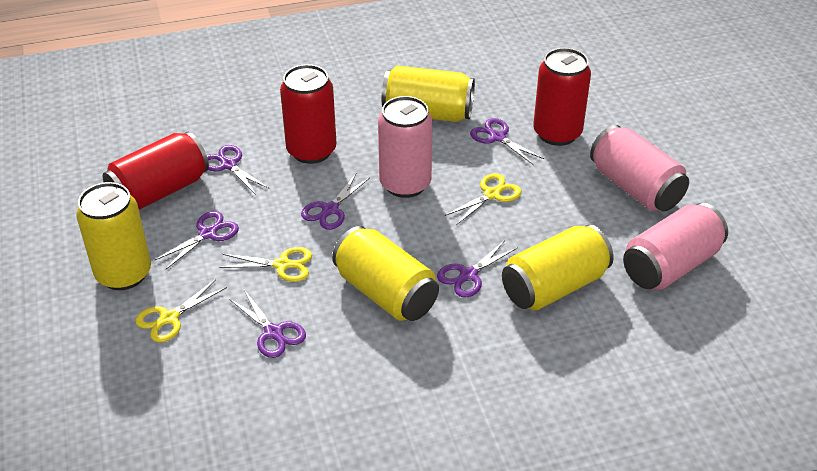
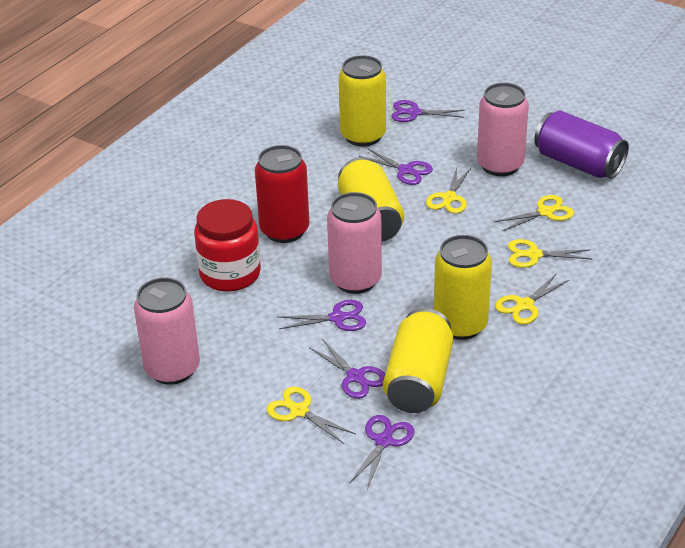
purple can: 0 -> 1
purple scissors: 6 -> 5
red can: 3 -> 1
red jar: 0 -> 1
yellow scissors: 3 -> 5

